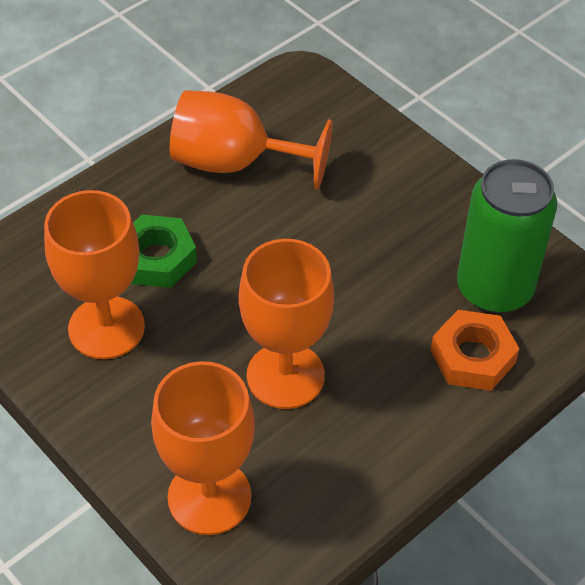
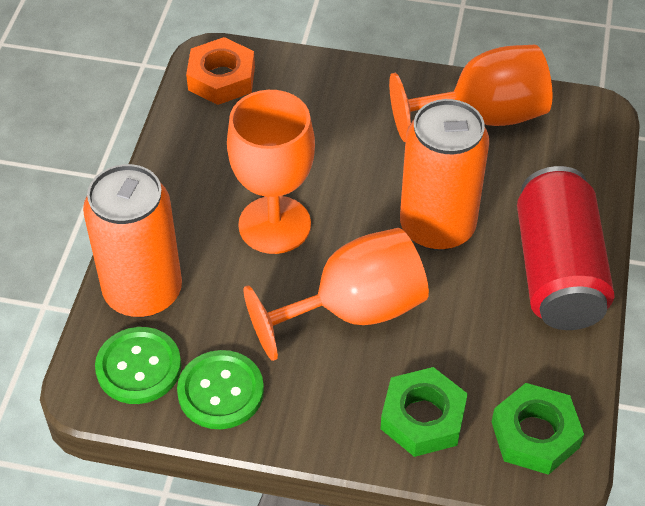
green button: 0 -> 2
green can: 1 -> 0
green nut: 1 -> 2
orange can: 0 -> 2
orange goblet: 4 -> 3
red can: 0 -> 1

